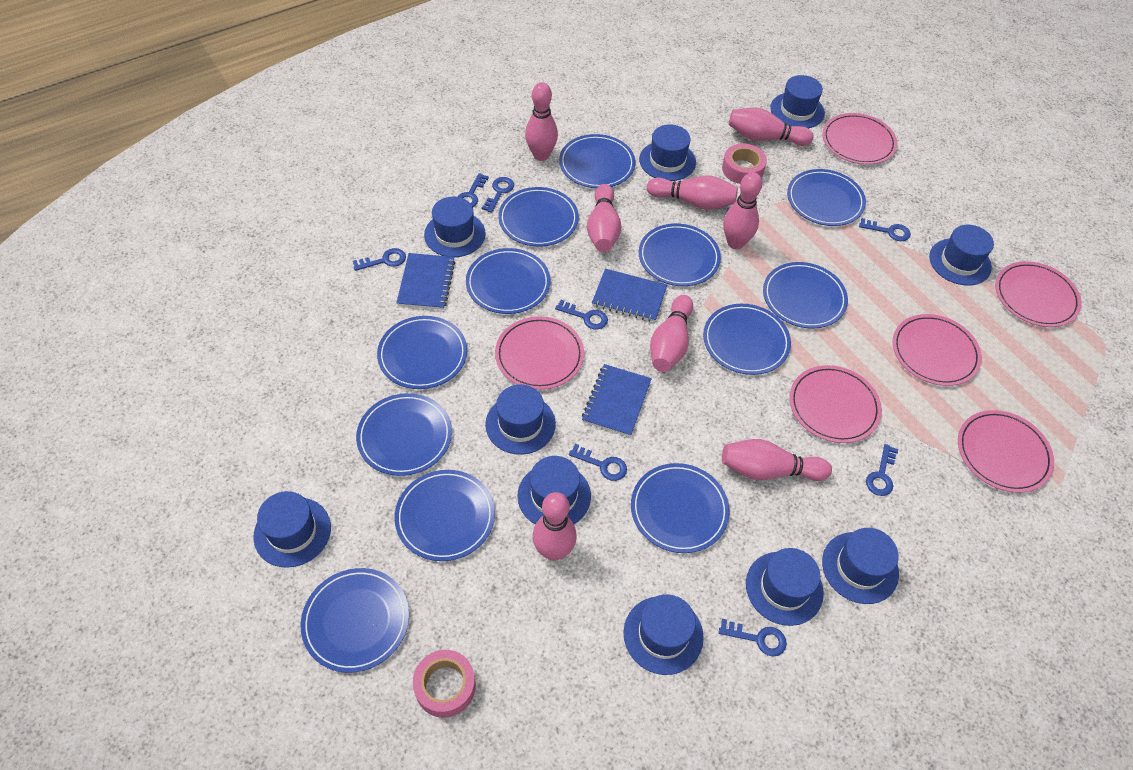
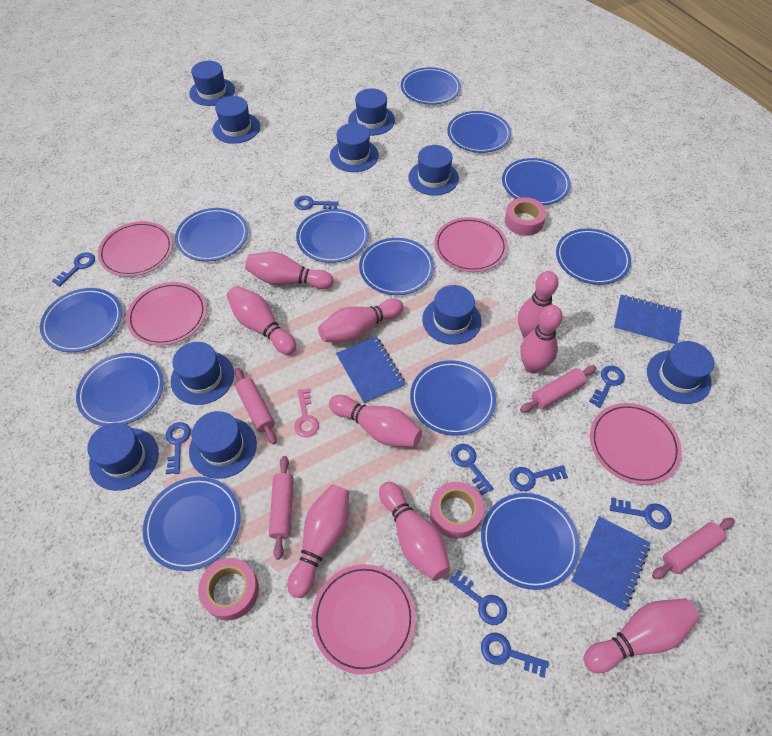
blue key: 8 -> 9
pink bowling pin: 8 -> 9
pink key: 0 -> 1
pink plate: 6 -> 5
pink rolling pin: 0 -> 4
pink tape: 2 -> 3

